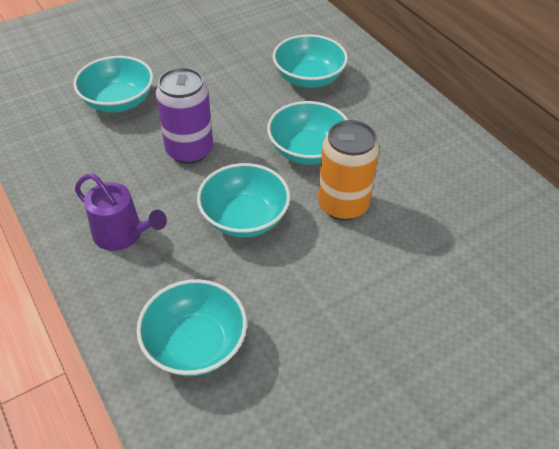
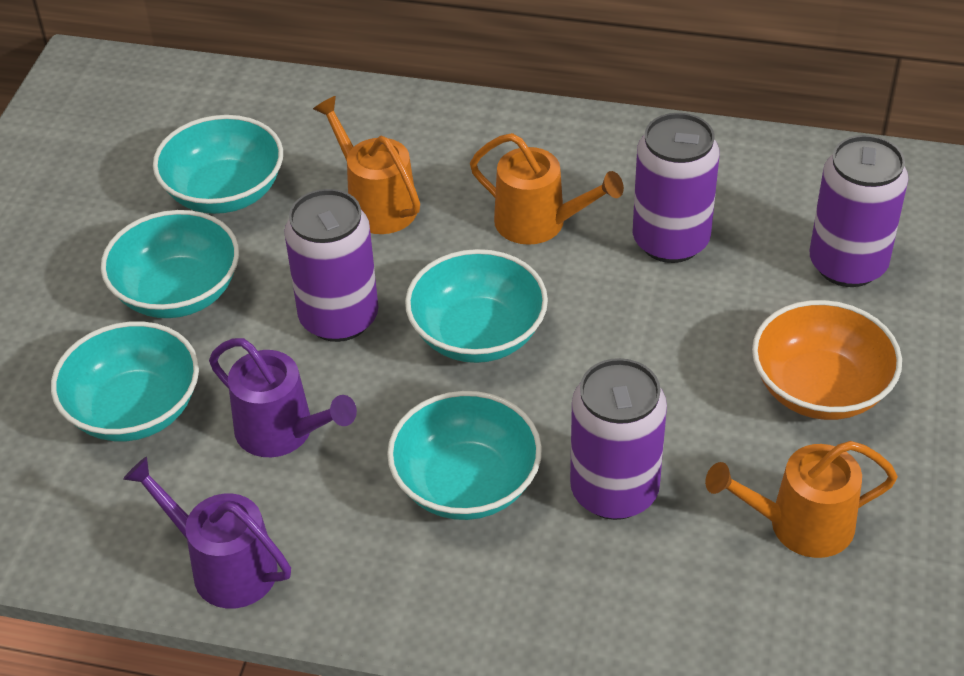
orange bowl: 0 -> 1
orange can: 1 -> 0
orange watering can: 0 -> 3
purple can: 1 -> 4
purple watering can: 1 -> 2

